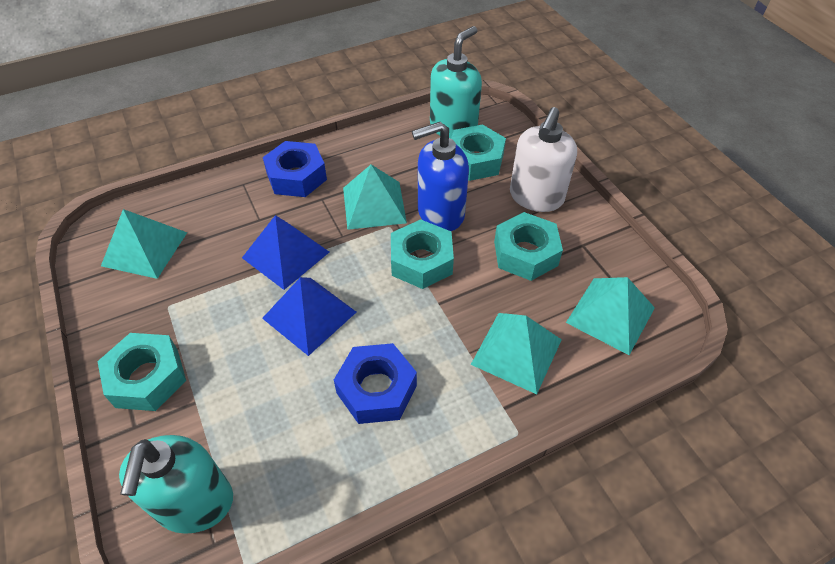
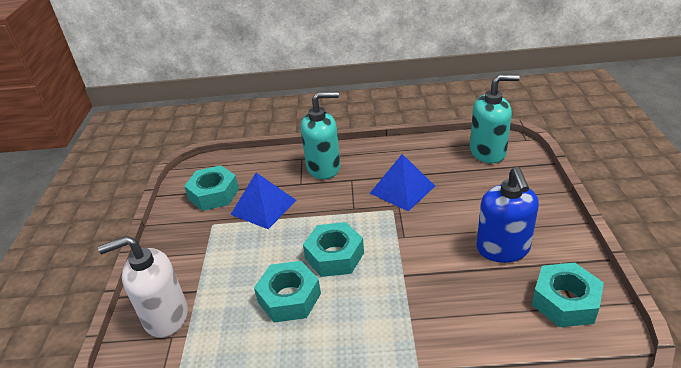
blue nut: 2 -> 0
turquoise pyramid: 4 -> 0

